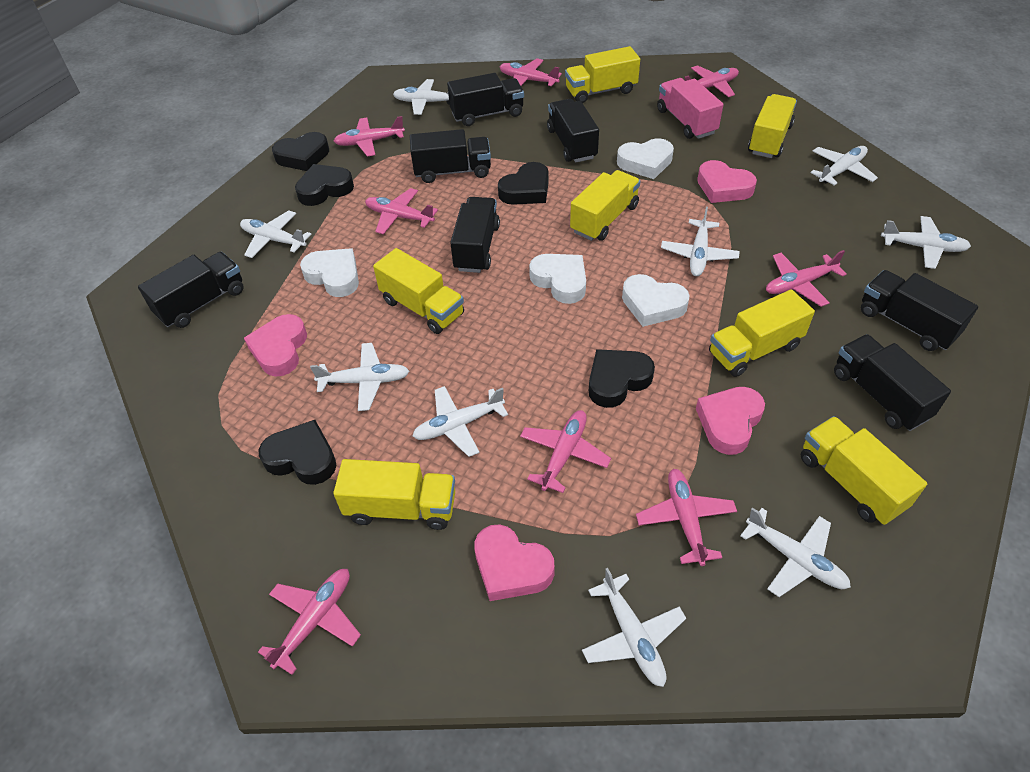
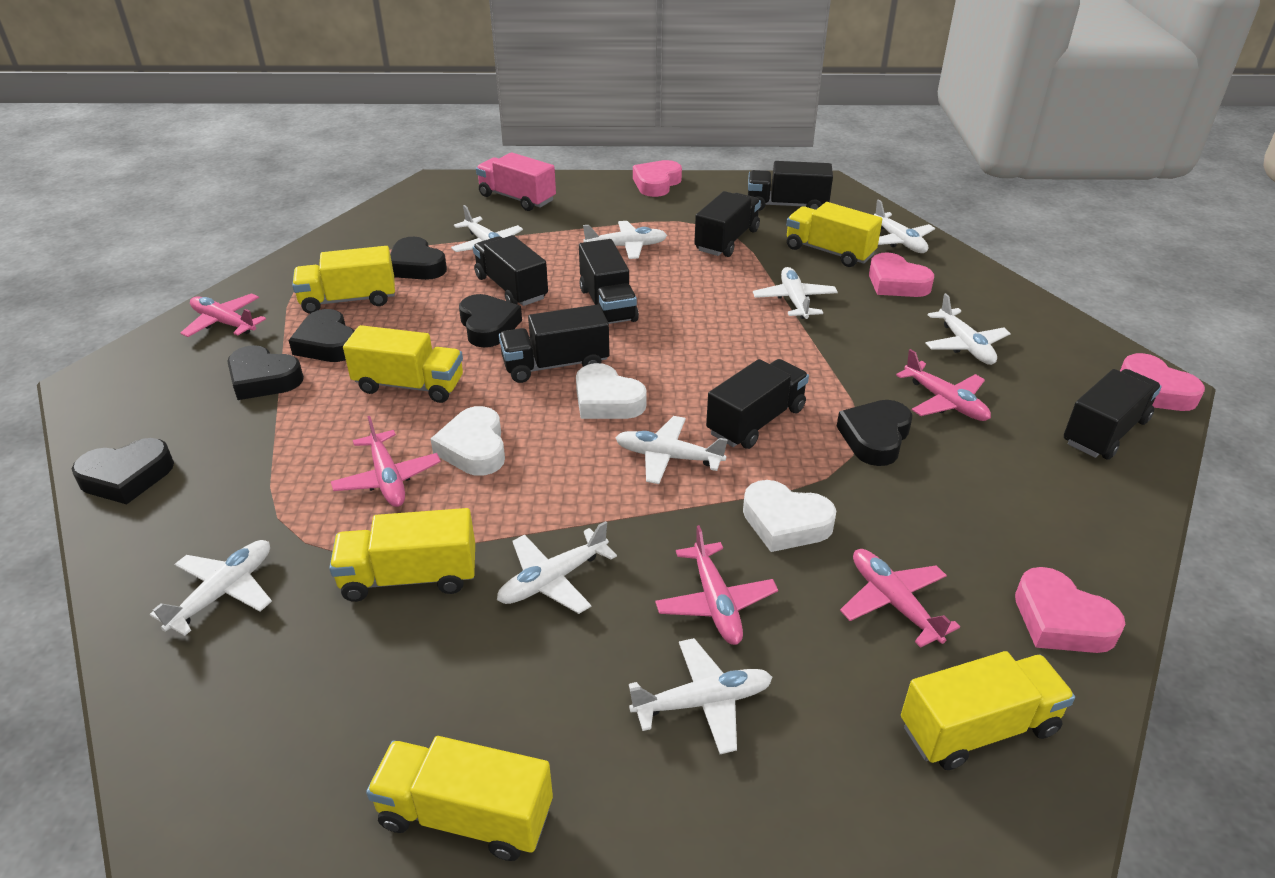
black heart: 5 -> 6
pink plane: 8 -> 5
white heart: 4 -> 3
yellow truck: 7 -> 6

